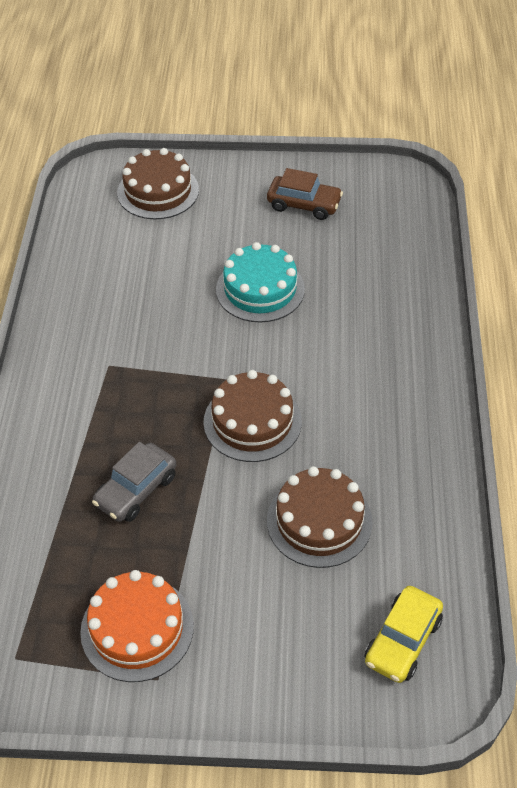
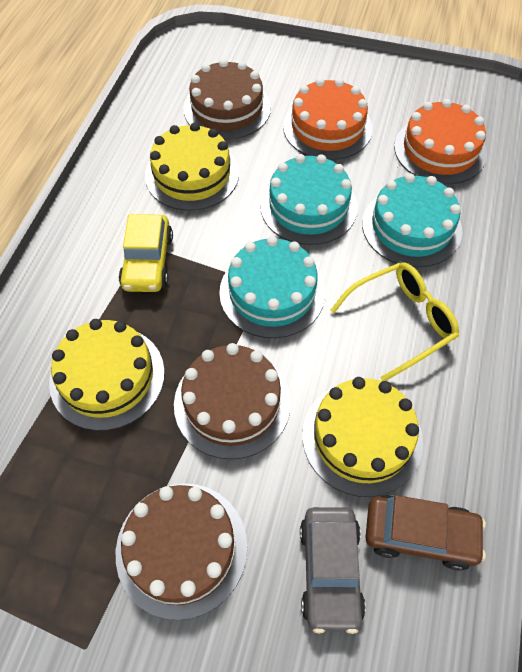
orange cake: 1 -> 2
turquoise cake: 1 -> 3
yellow cake: 0 -> 3
yellow glasses: 0 -> 1

